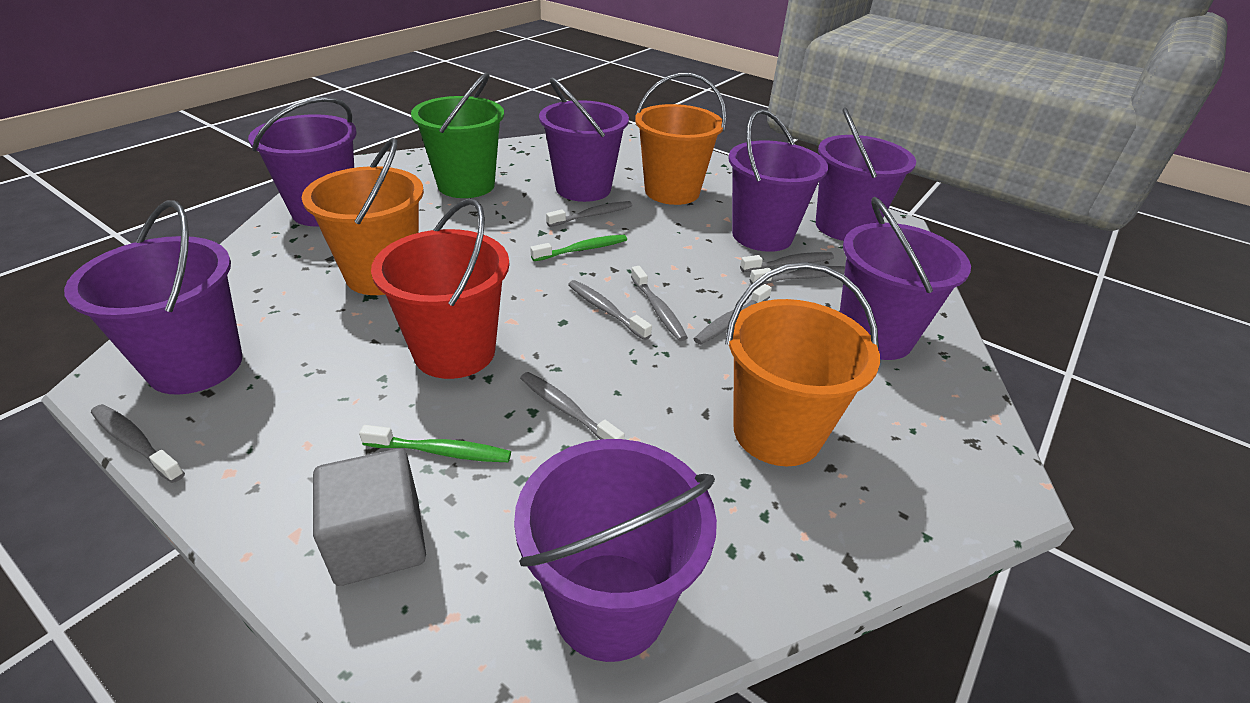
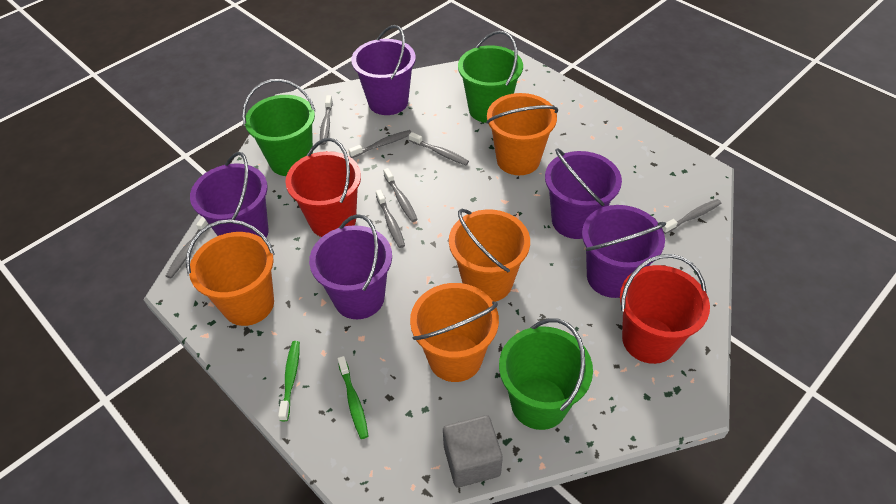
green bucket: 1 -> 3
grey toothbrush: 8 -> 7
orange bucket: 3 -> 4
purple bucket: 7 -> 5
red bucket: 1 -> 2

